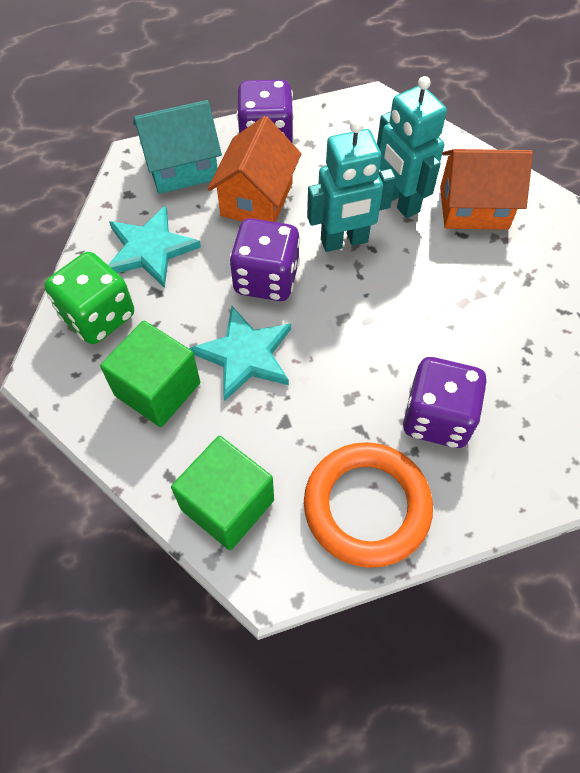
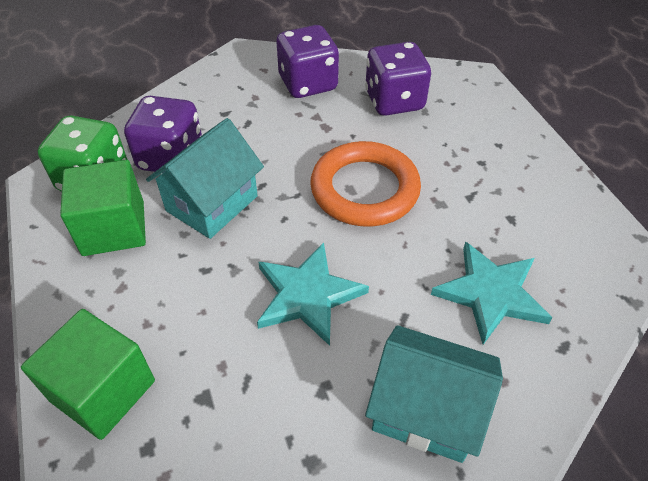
orange house: 2 -> 0
turquoise house: 1 -> 2
turquoise robot: 2 -> 0

